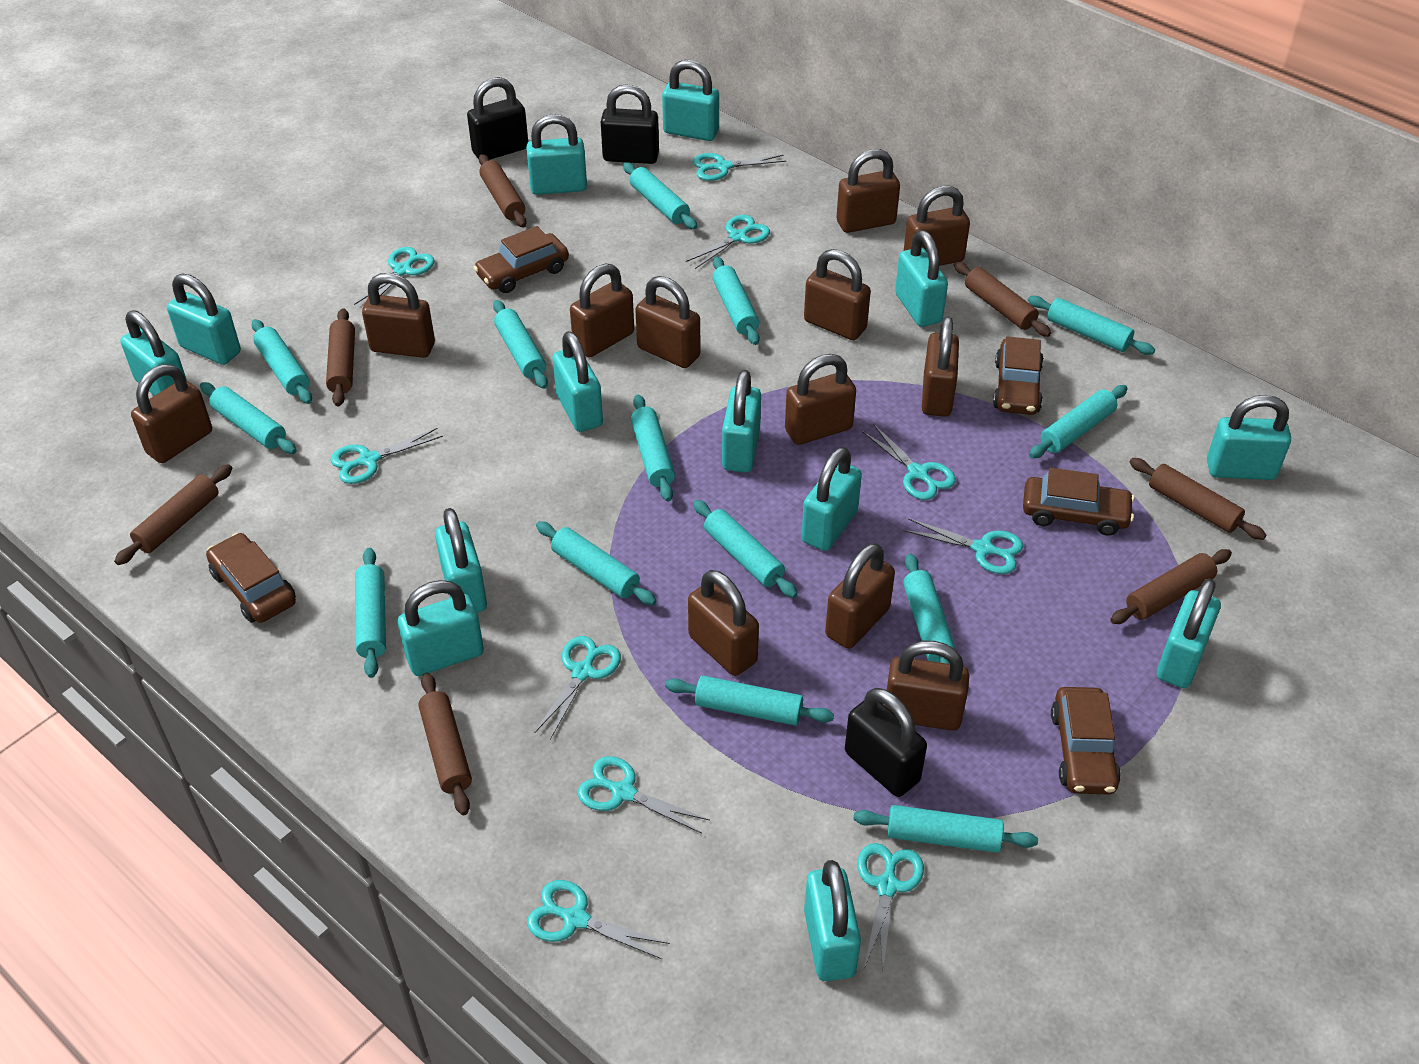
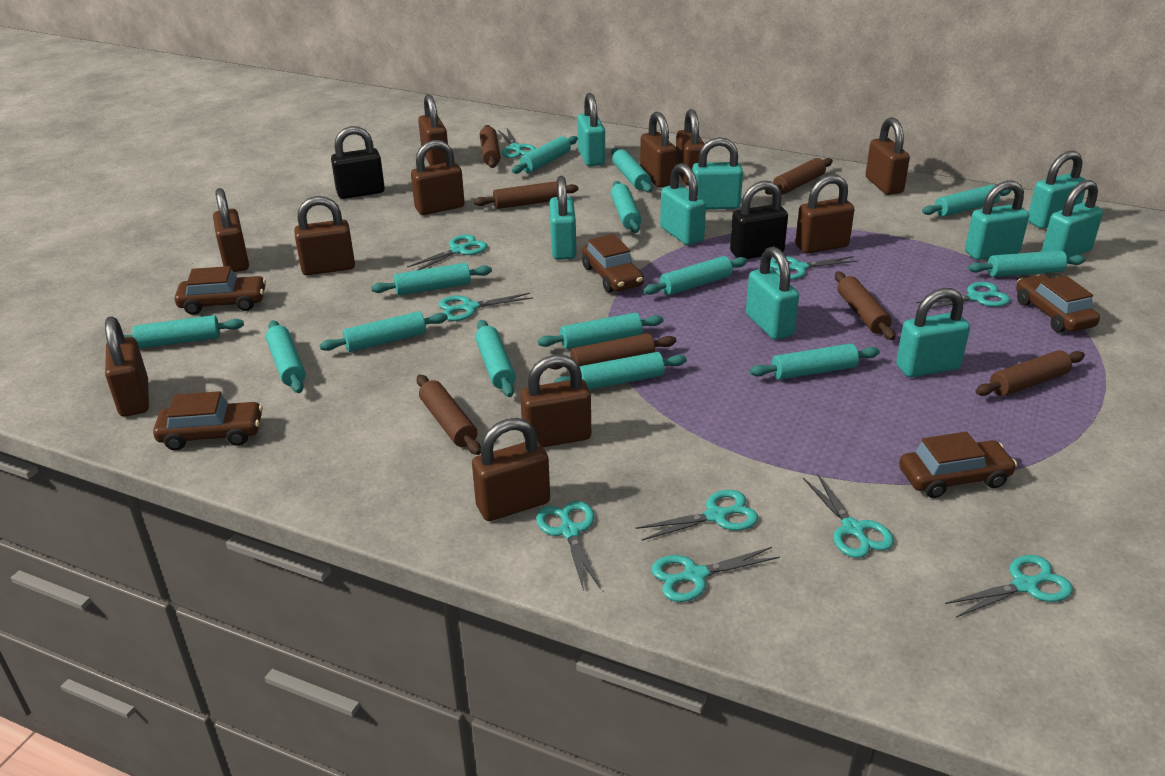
black padlock: 3 -> 2
brown padlock: 12 -> 11
turquoise padlock: 13 -> 9

